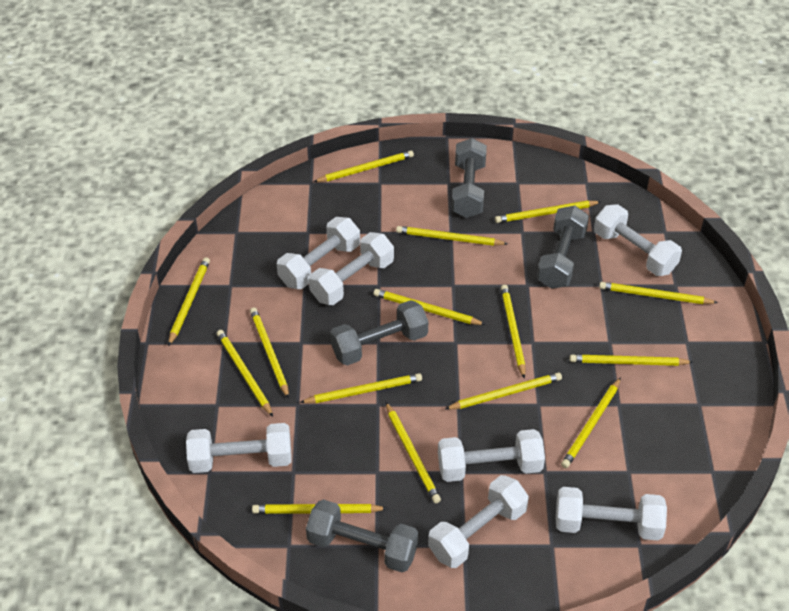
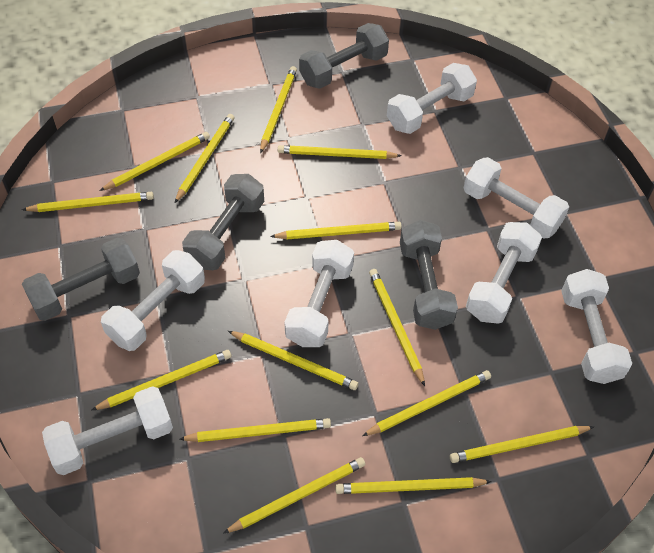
yellow pencil: 15 -> 14

